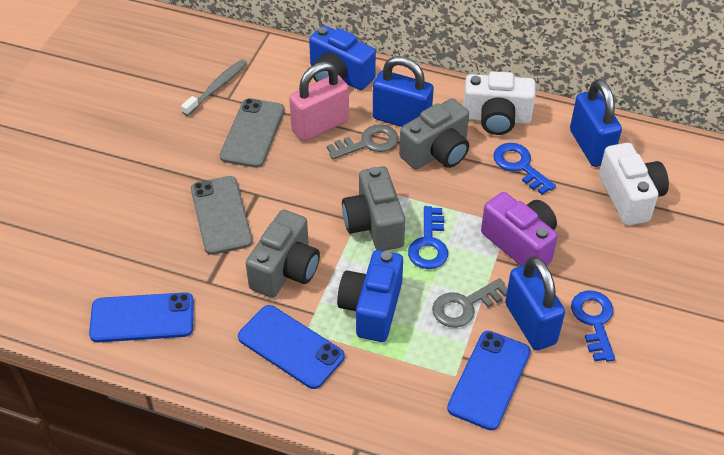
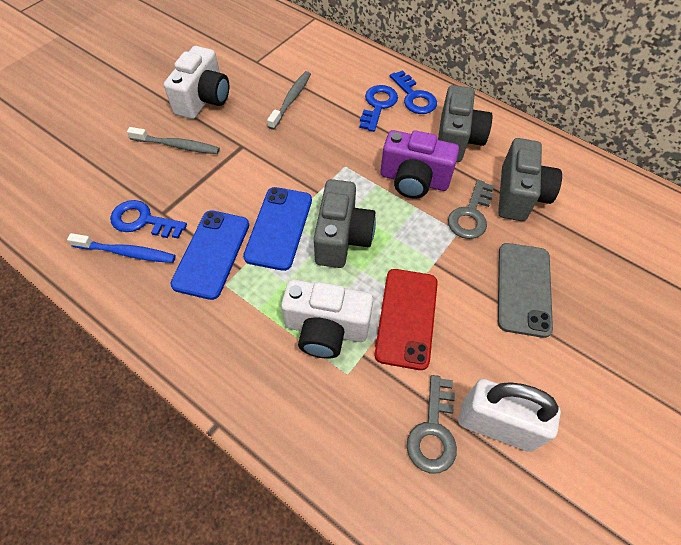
blue camera: 2 -> 0
blue padlock: 3 -> 0
blue phone: 3 -> 2
blue toothbrush: 0 -> 1
grey phone: 2 -> 1
grey toothbrush: 1 -> 2
pink padlock: 1 -> 0
red phone: 0 -> 1
white padlock: 0 -> 1

